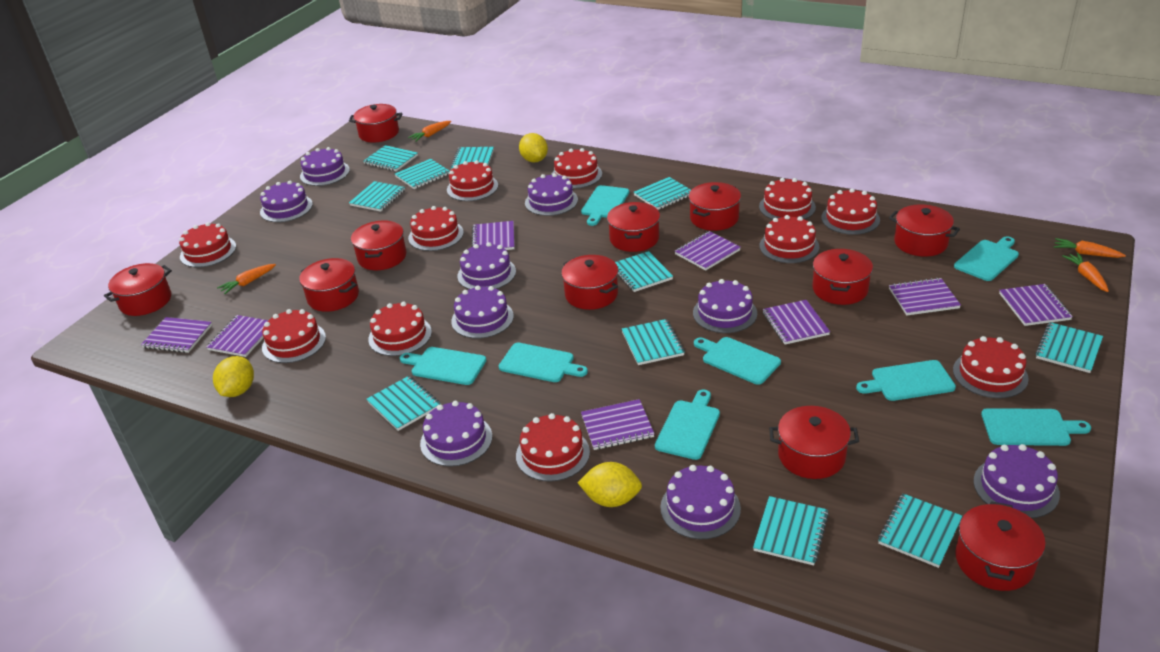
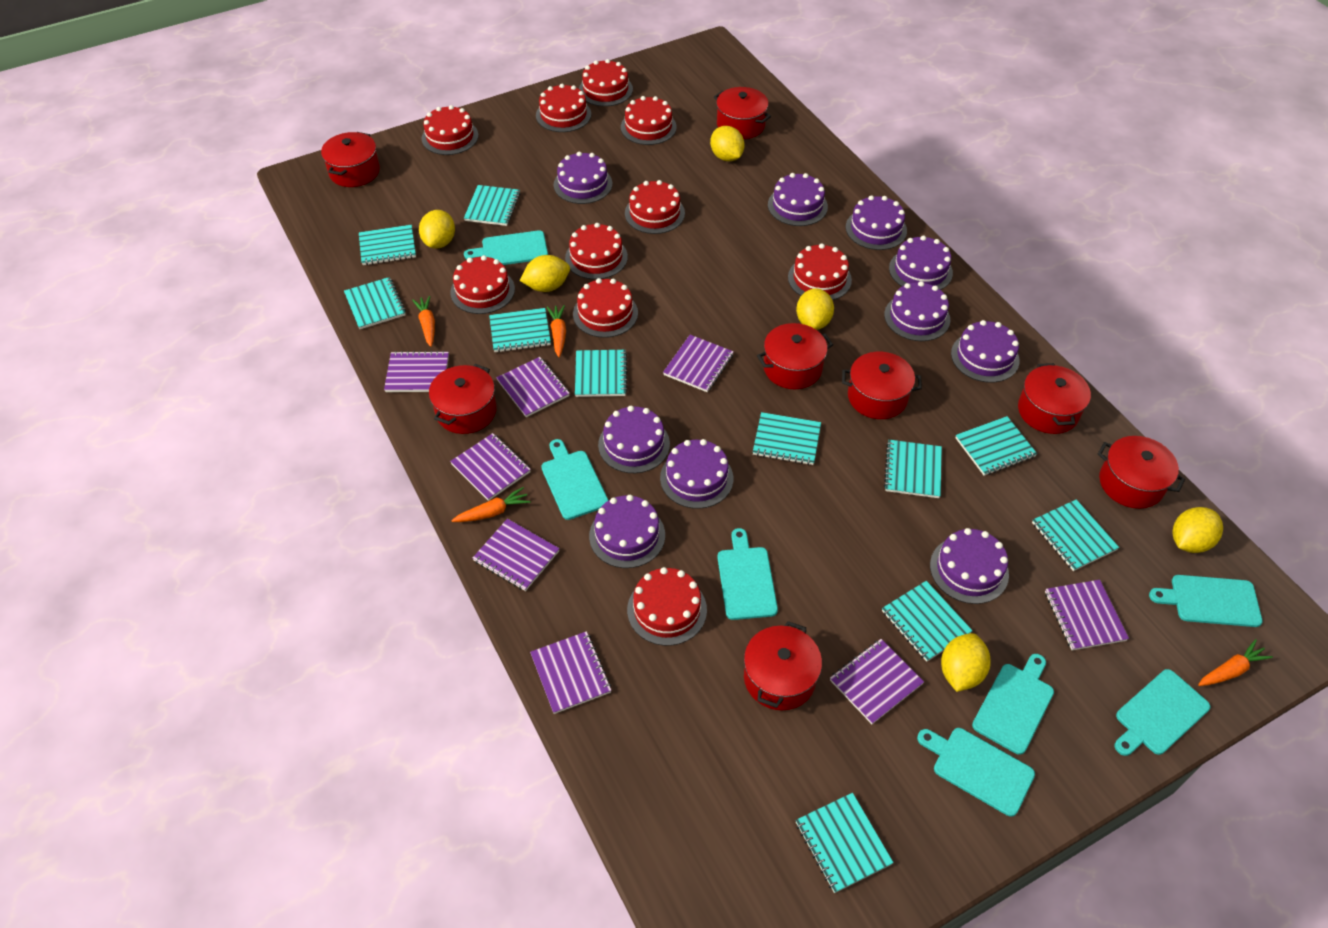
purple cake: 9 -> 10
red cake: 11 -> 10
red pot: 11 -> 8
turquoise cutting board: 8 -> 7
yellow lemon: 3 -> 6

